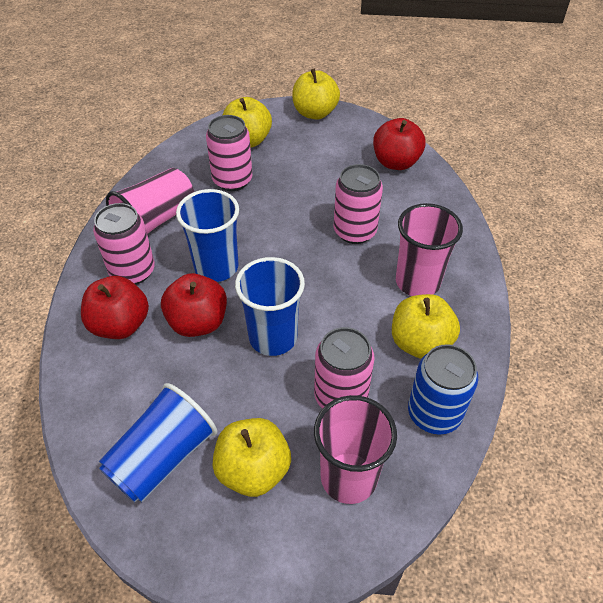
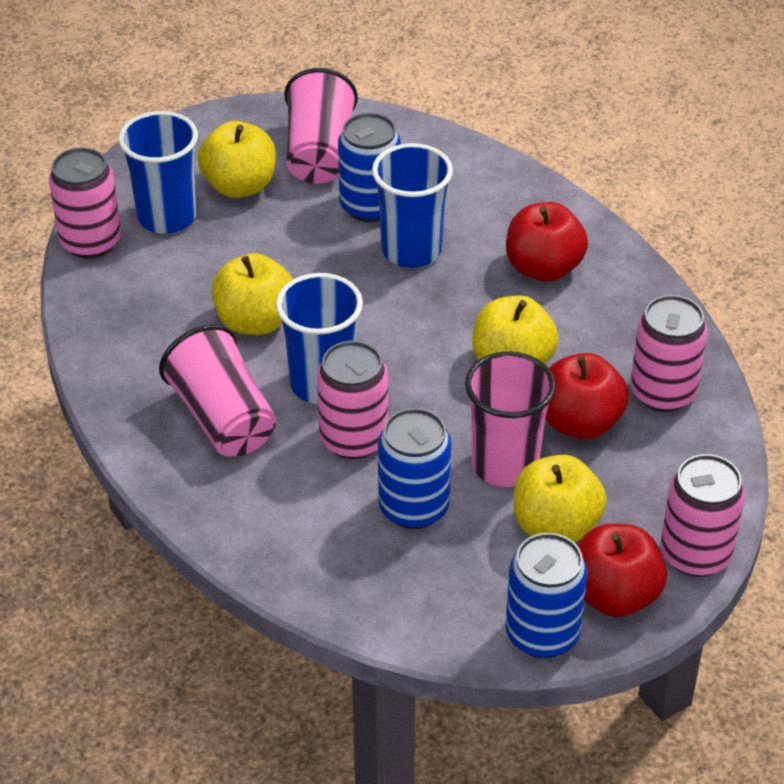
blue can: 1 -> 3

